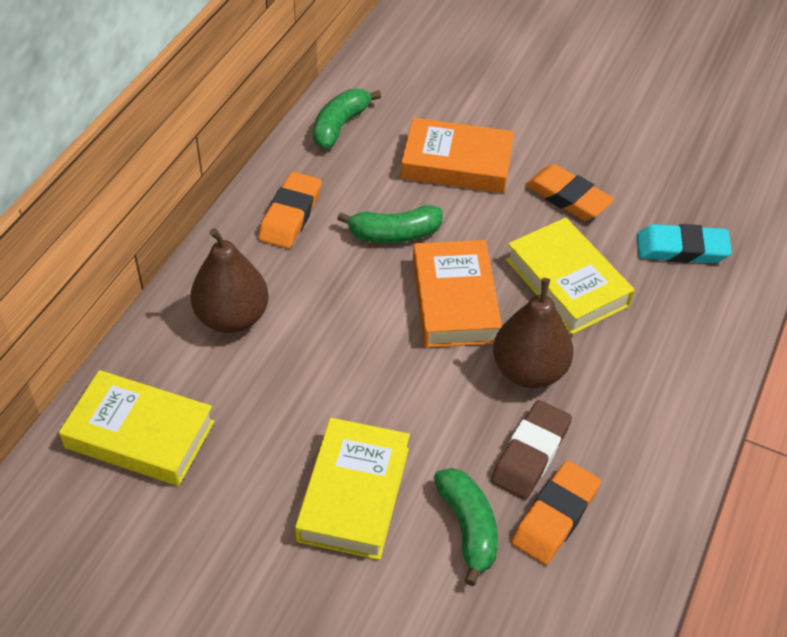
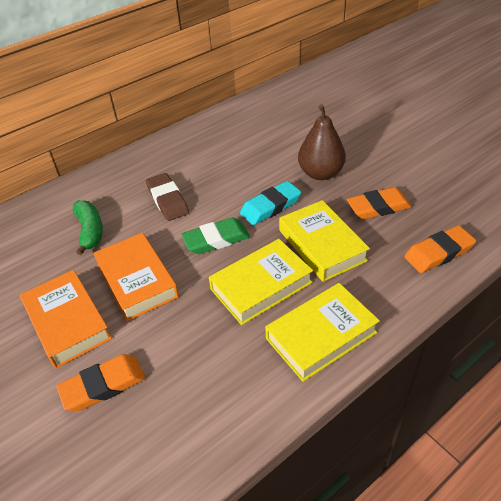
brown pear: 2 -> 1
green banana: 3 -> 1
green eraser: 0 -> 1

